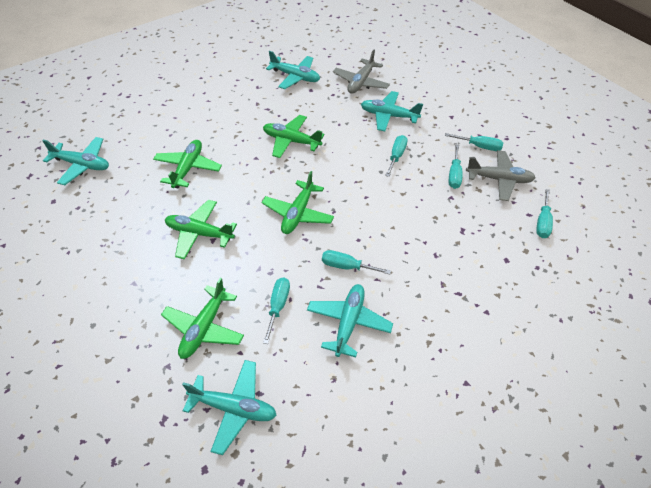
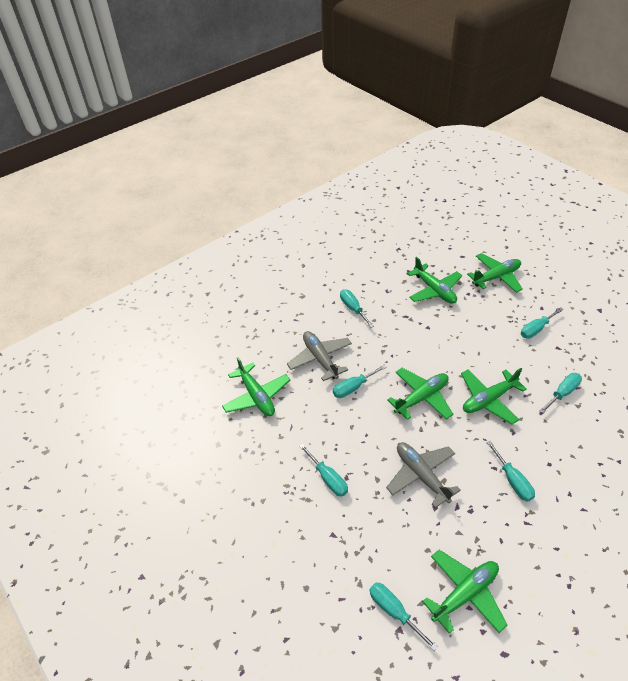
green plane: 5 -> 6
turquoise plane: 5 -> 0
turquoise screwdriver: 6 -> 7

